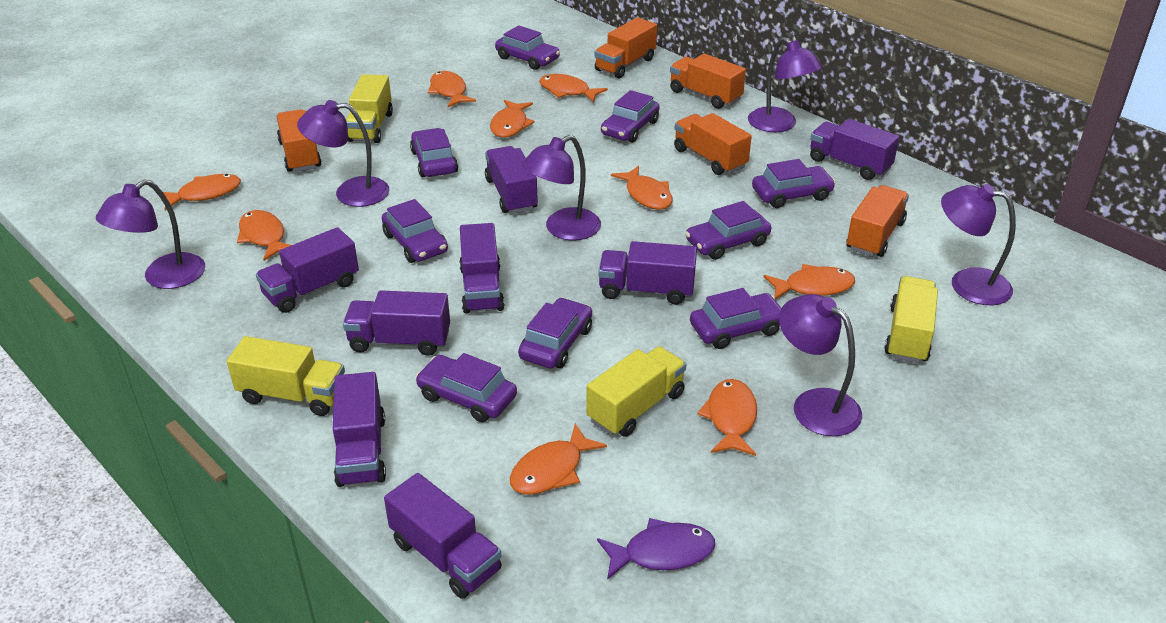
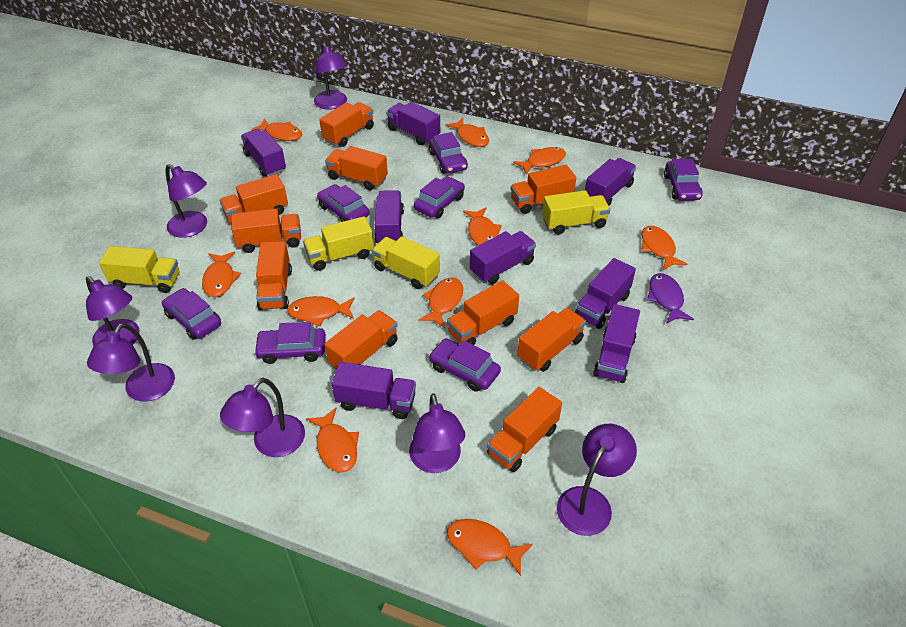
orange fish: 9 -> 10
orange truck: 5 -> 10
purple car: 9 -> 7
purple lamp: 6 -> 7

